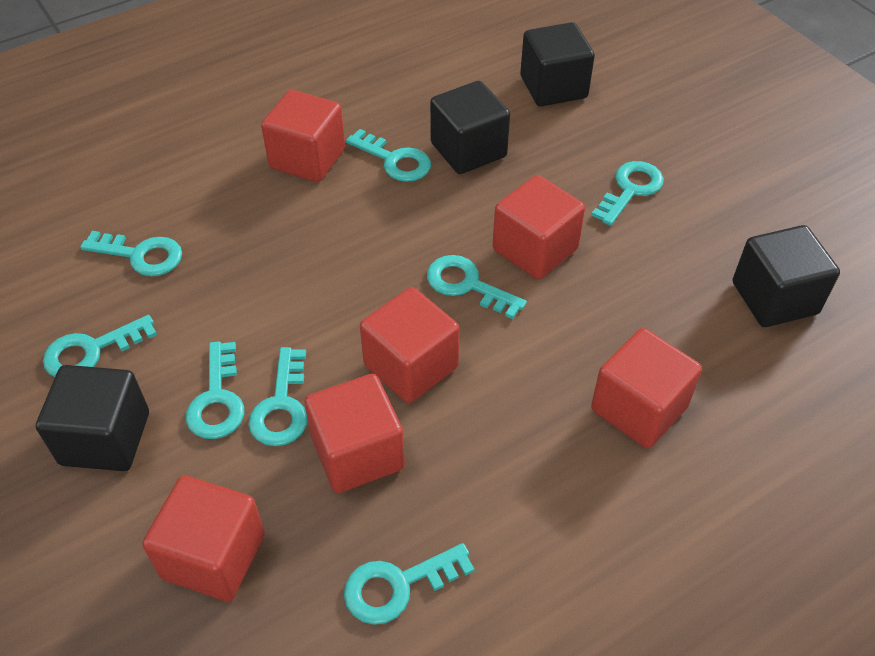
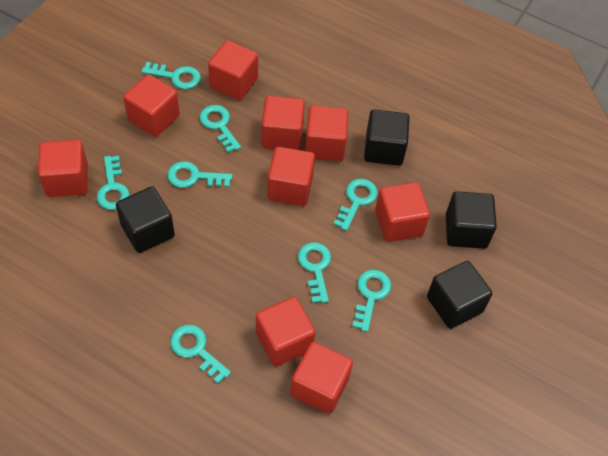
red cube: 6 -> 9

